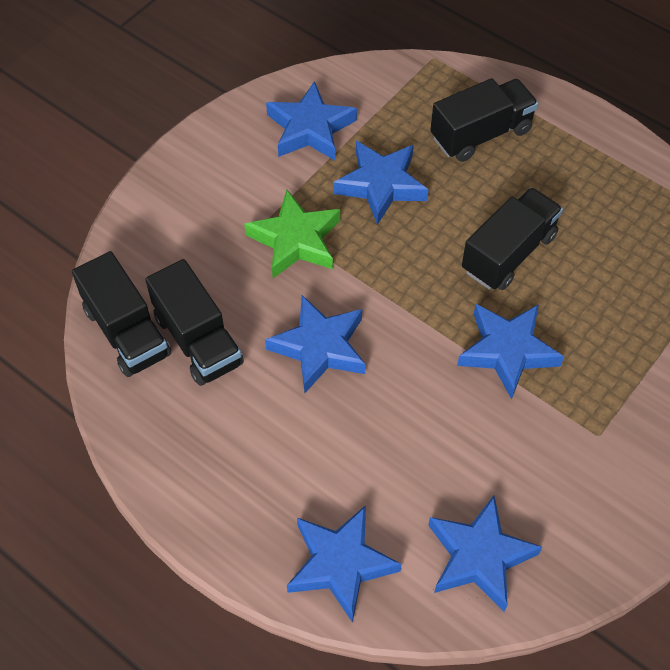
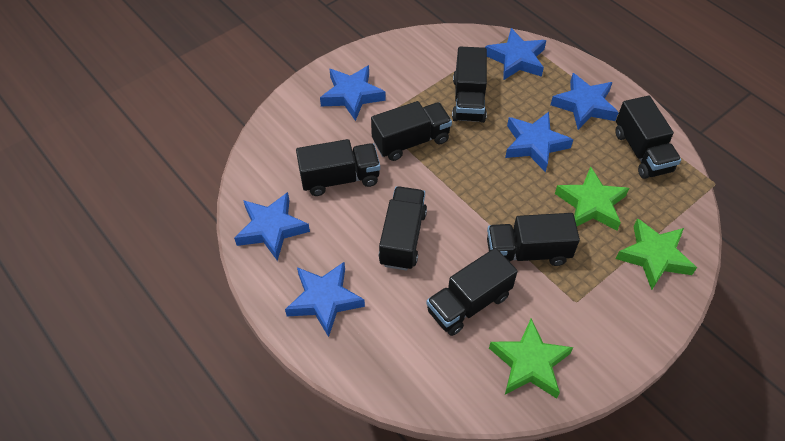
black truck: 4 -> 7
green star: 1 -> 3

